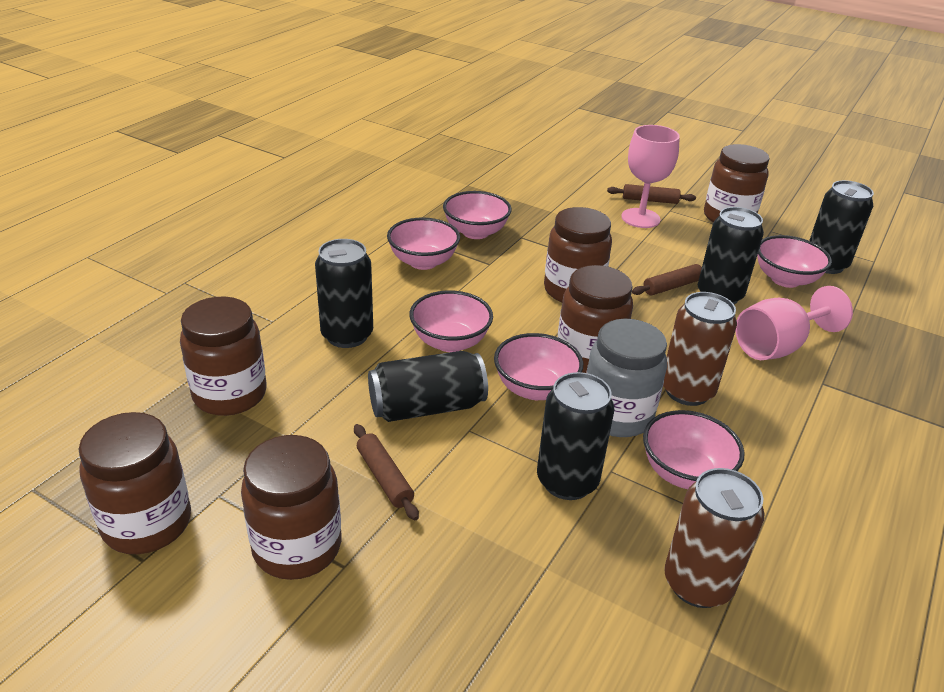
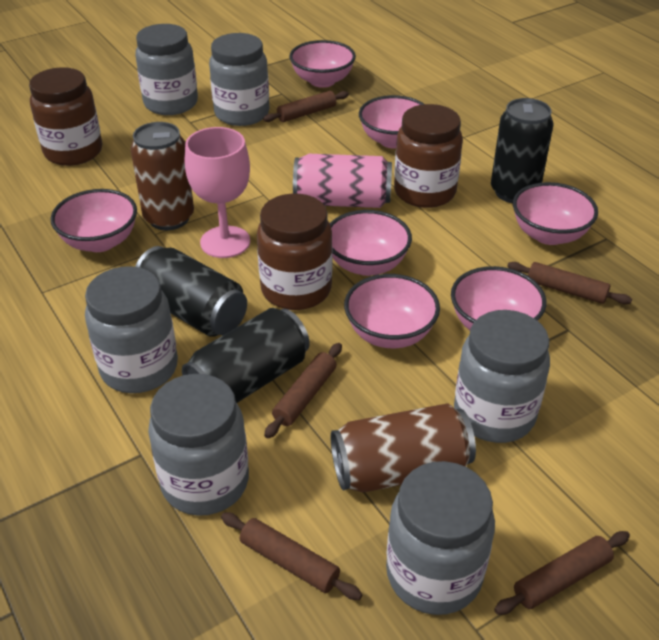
black can: 5 -> 3
brown jar: 6 -> 3
brown rolling pin: 3 -> 5
grey jar: 1 -> 6
pink bowl: 6 -> 7
pink can: 0 -> 1
pink goblet: 2 -> 1

